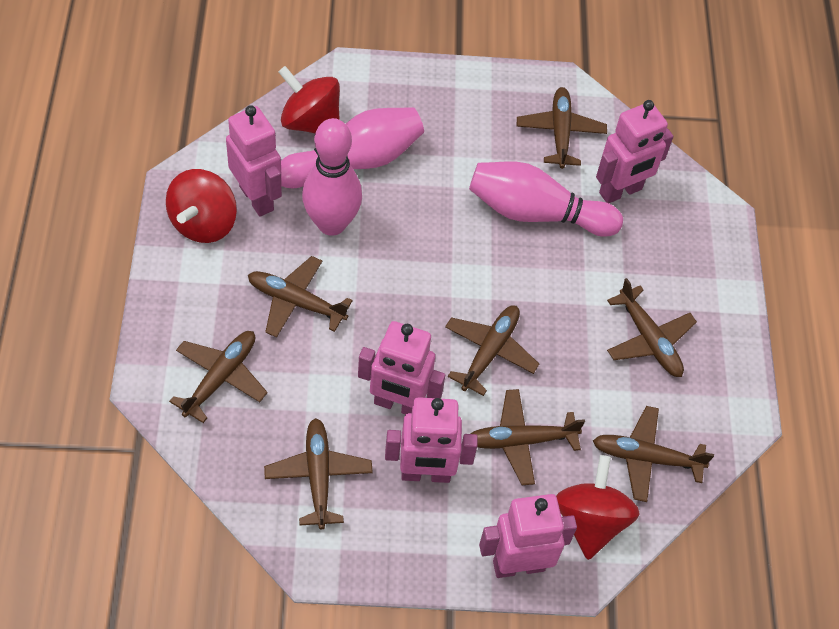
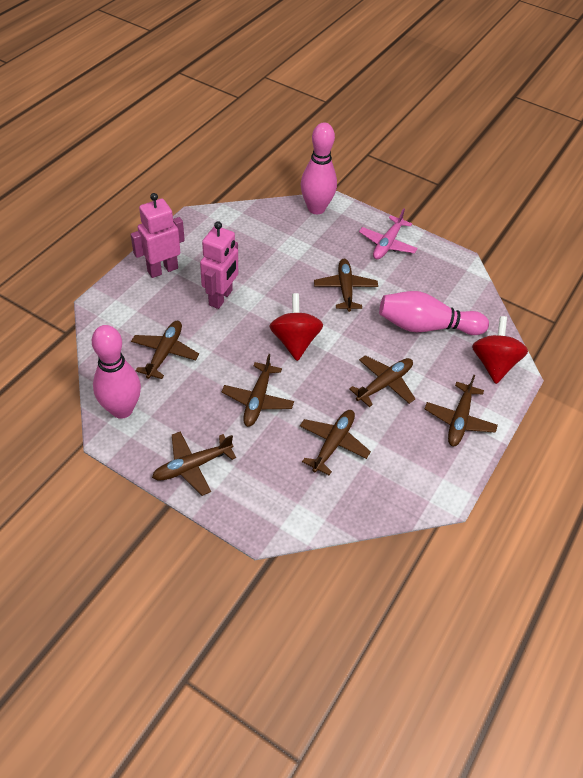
brown plane: 8 -> 7
pink plane: 0 -> 1
pink robot: 5 -> 2
red spinning top: 3 -> 2

